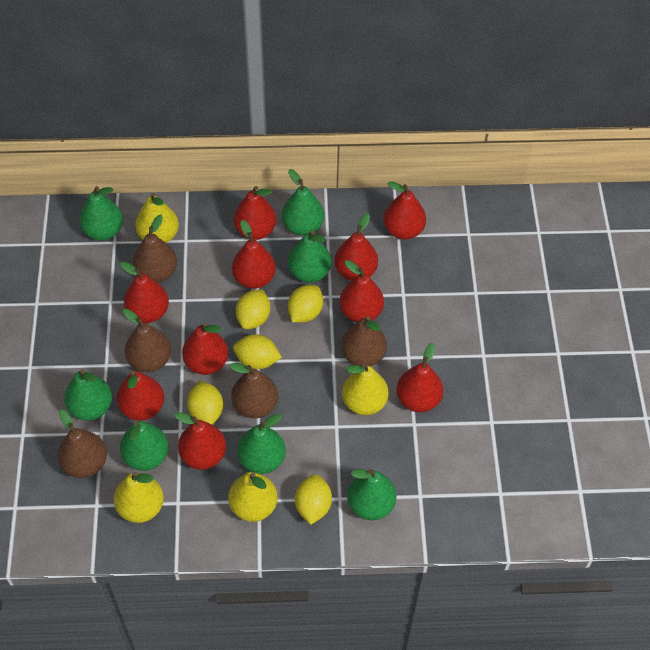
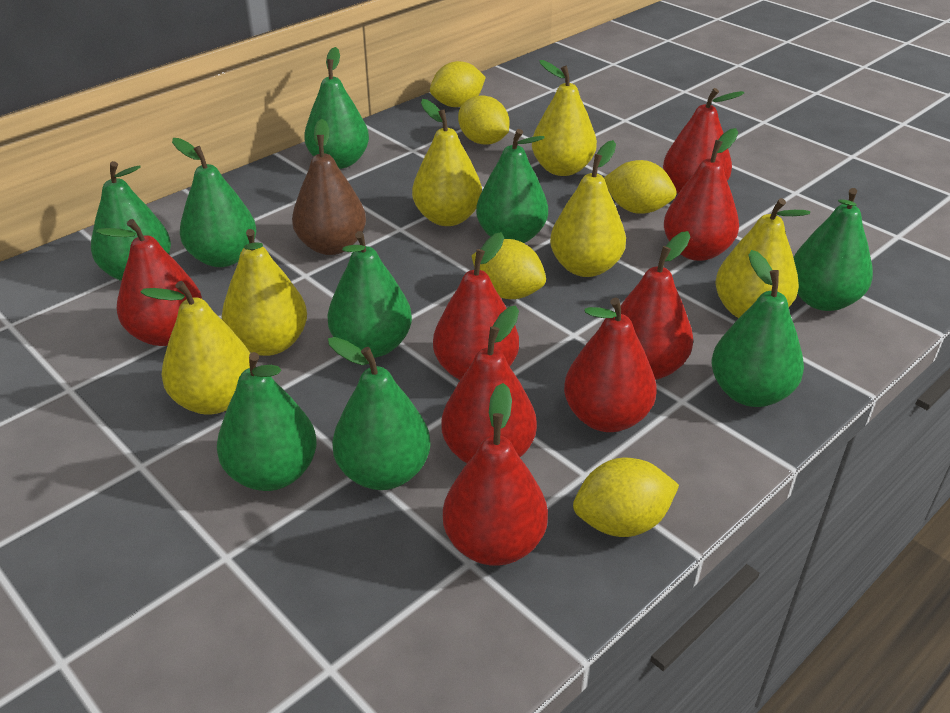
brown pear: 5 -> 1
green pear: 7 -> 9
red pear: 10 -> 8
yellow pear: 4 -> 6

